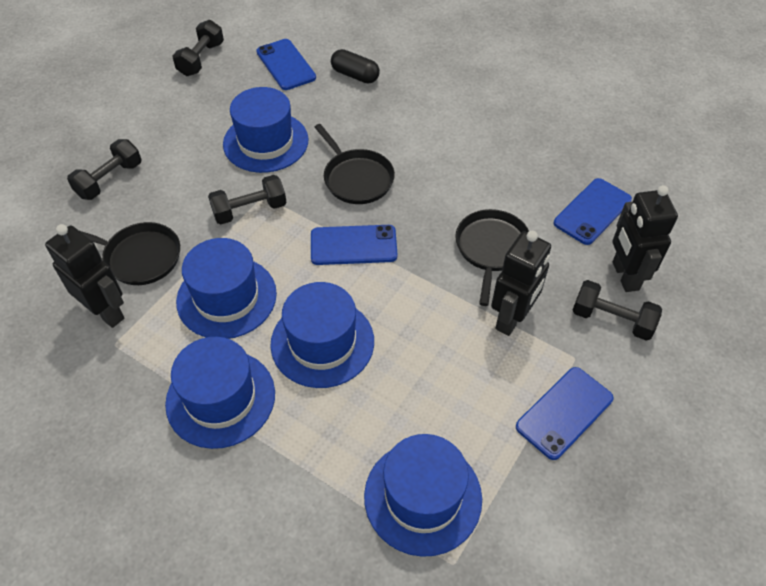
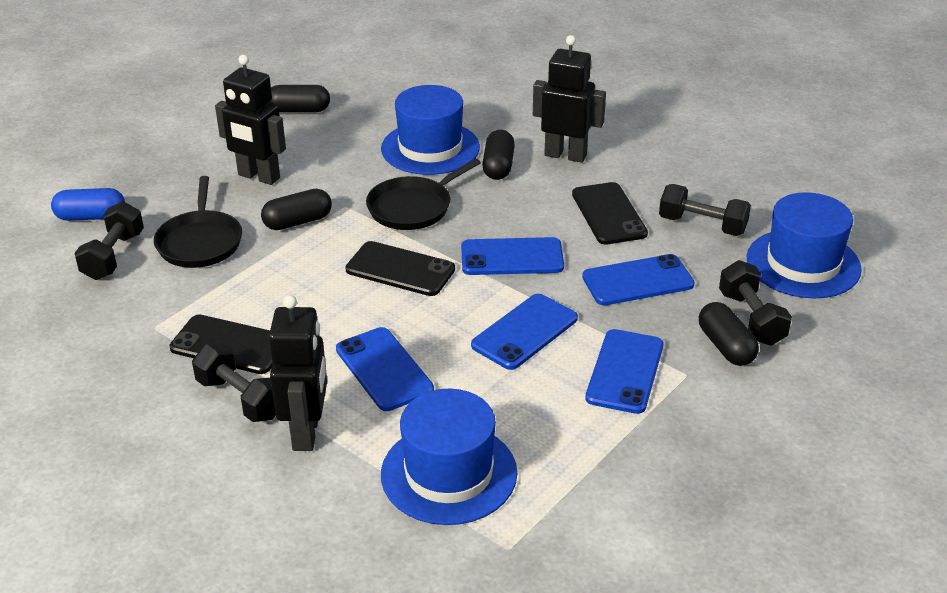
black capsule: 1 -> 4
black pan: 3 -> 2
black phone: 0 -> 3
blue capsule: 0 -> 1
blue hat: 5 -> 3
blue phone: 4 -> 5

